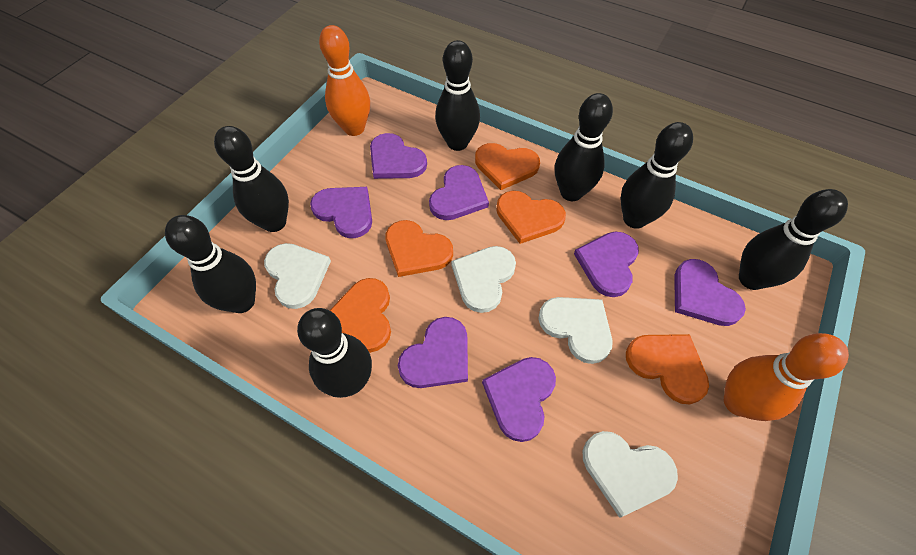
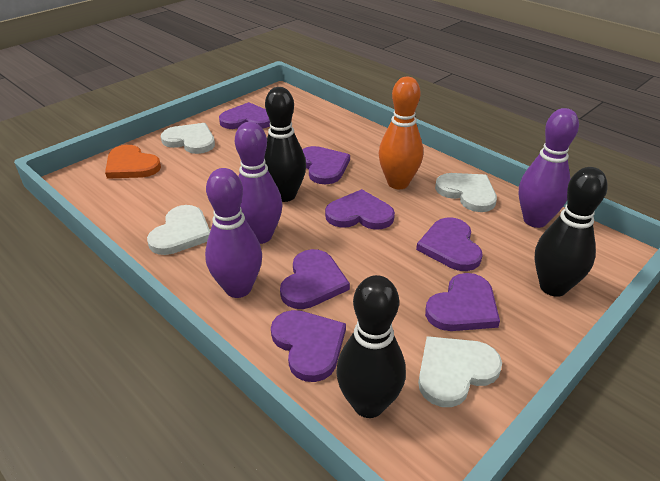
black bowling pin: 7 -> 3
orange bowling pin: 2 -> 1
orange heart: 5 -> 1
purple bowling pin: 0 -> 3

